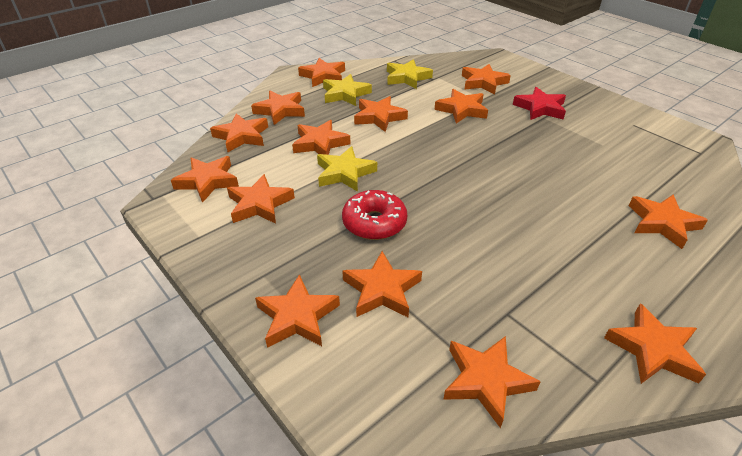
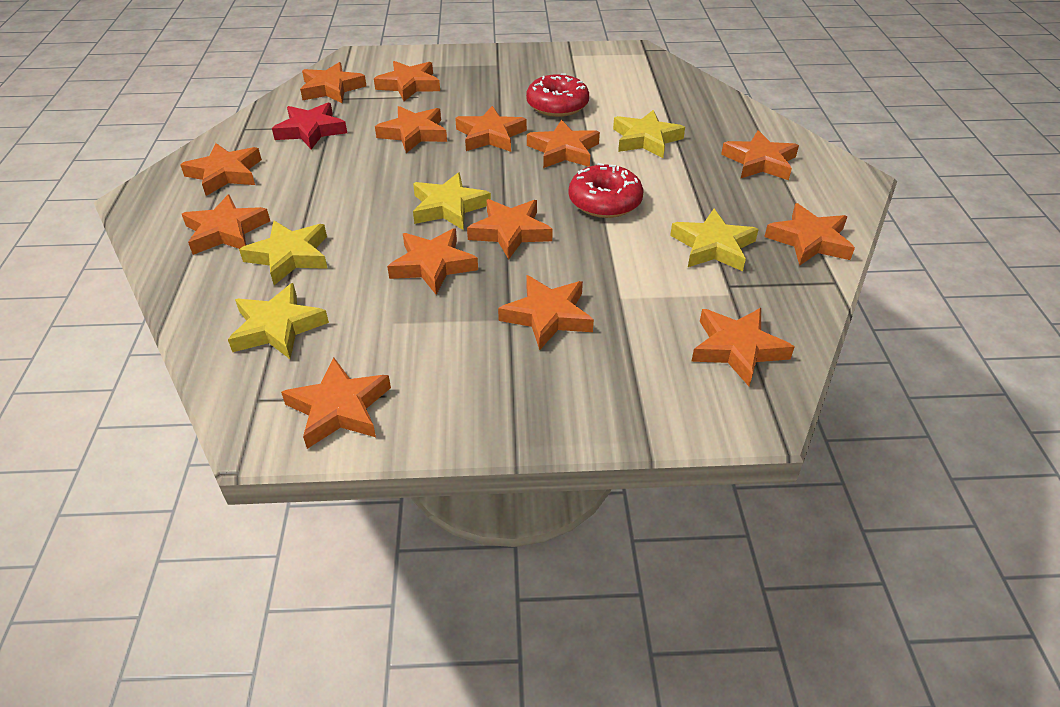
red donut: 1 -> 2
yellow star: 3 -> 5

